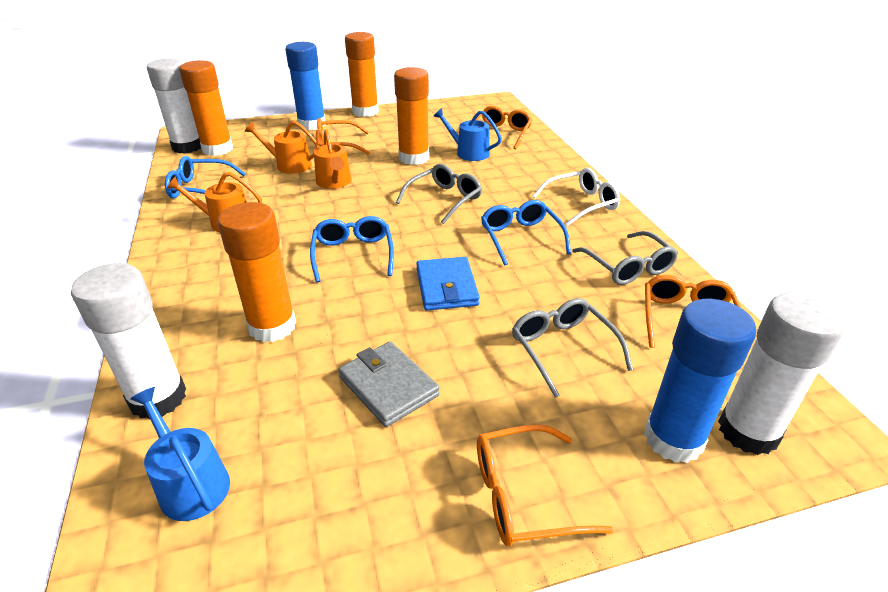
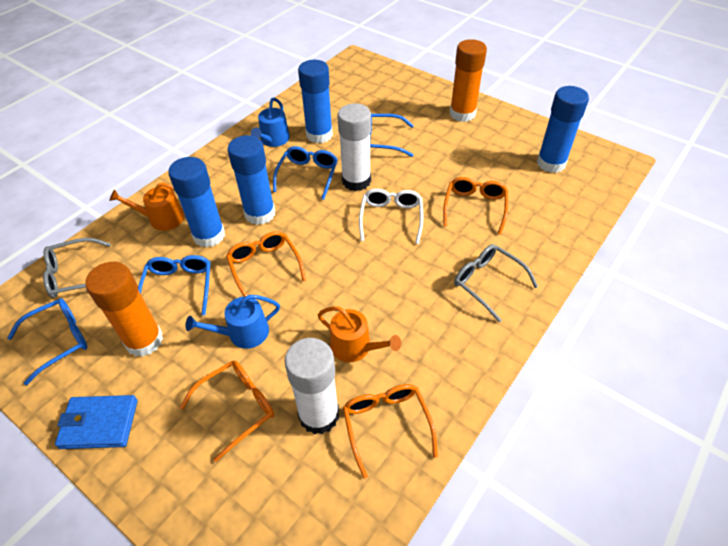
blue glasses: 3 -> 4
blue glue stick: 2 -> 4
grey glasses: 3 -> 2
grey wallet: 1 -> 0
orange glue stick: 4 -> 2
orange watering can: 3 -> 2
white glue stick: 3 -> 2

